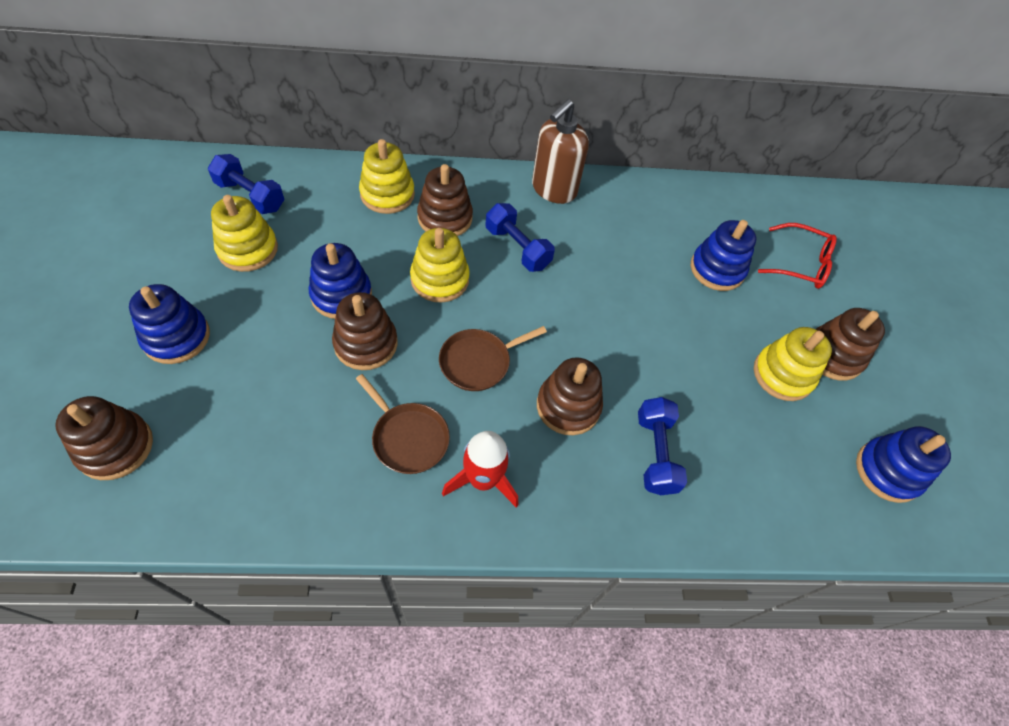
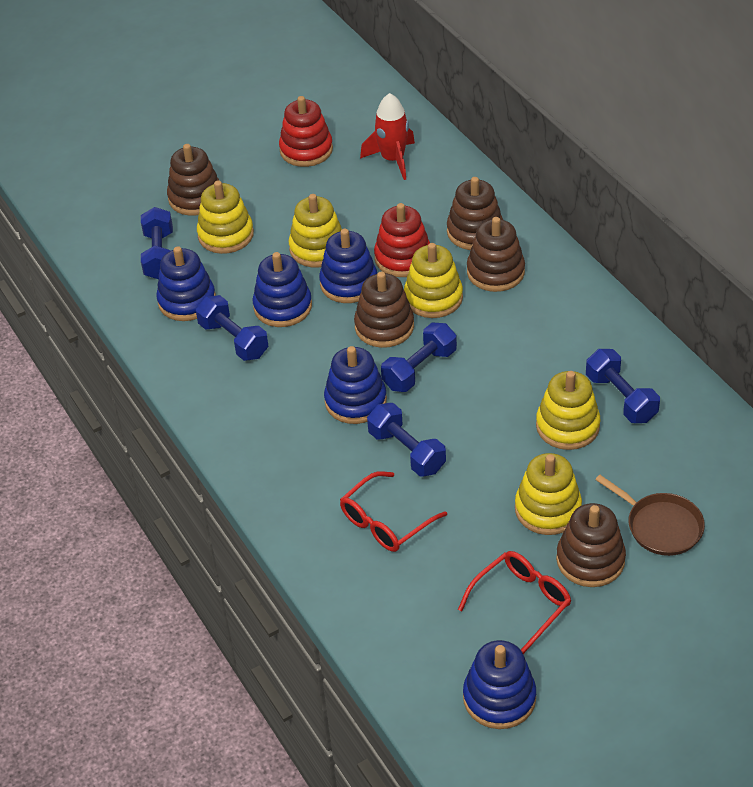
blue dumbbell: 3 -> 5
blue stacking toy: 4 -> 5
brown pan: 2 -> 1
brown soap dispenser: 1 -> 0
red glasses: 1 -> 2
red stacking toy: 0 -> 2
yellow stacking toy: 4 -> 5

